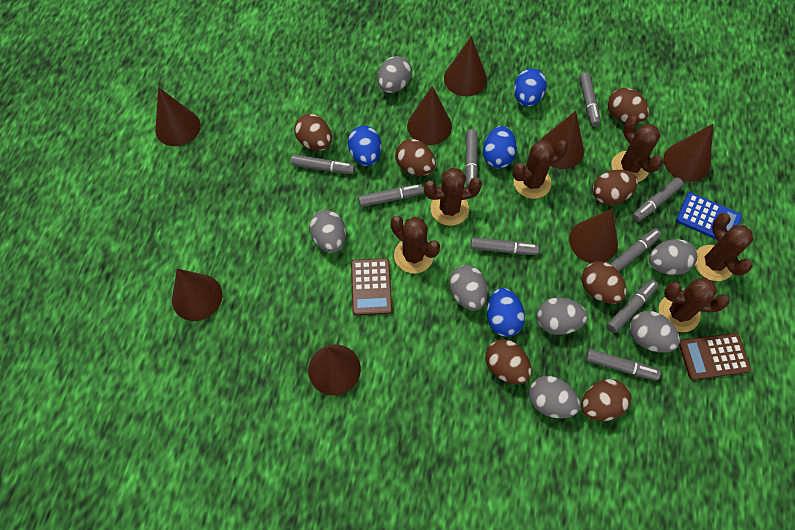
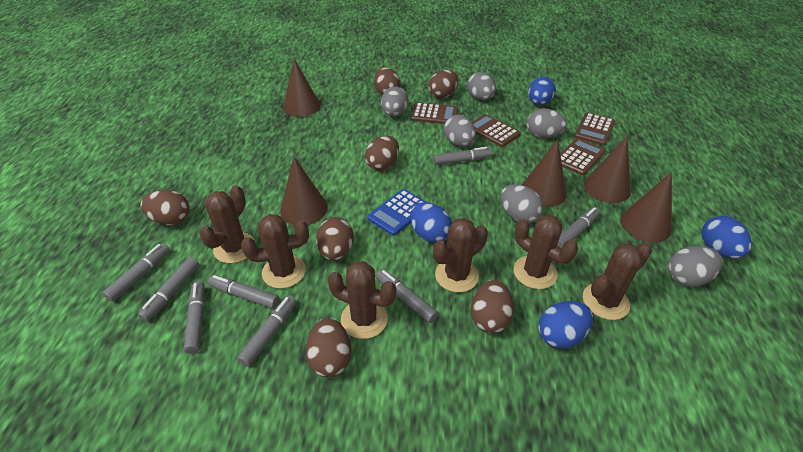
brown calculator: 2 -> 4
brown cone: 8 -> 5
grey egg: 7 -> 6
grey marker: 9 -> 8

